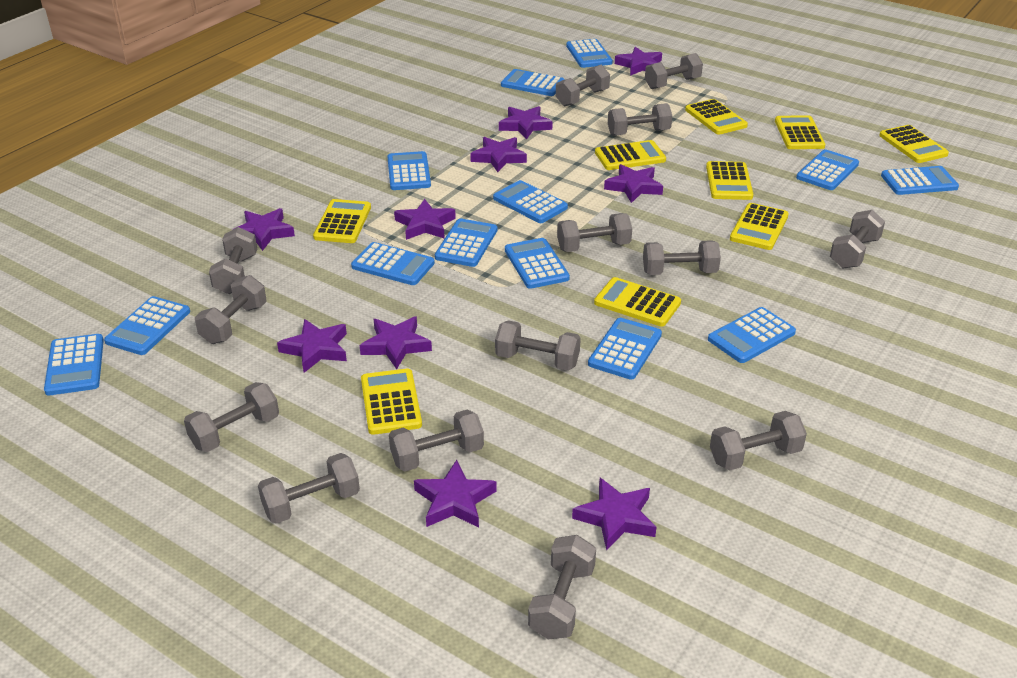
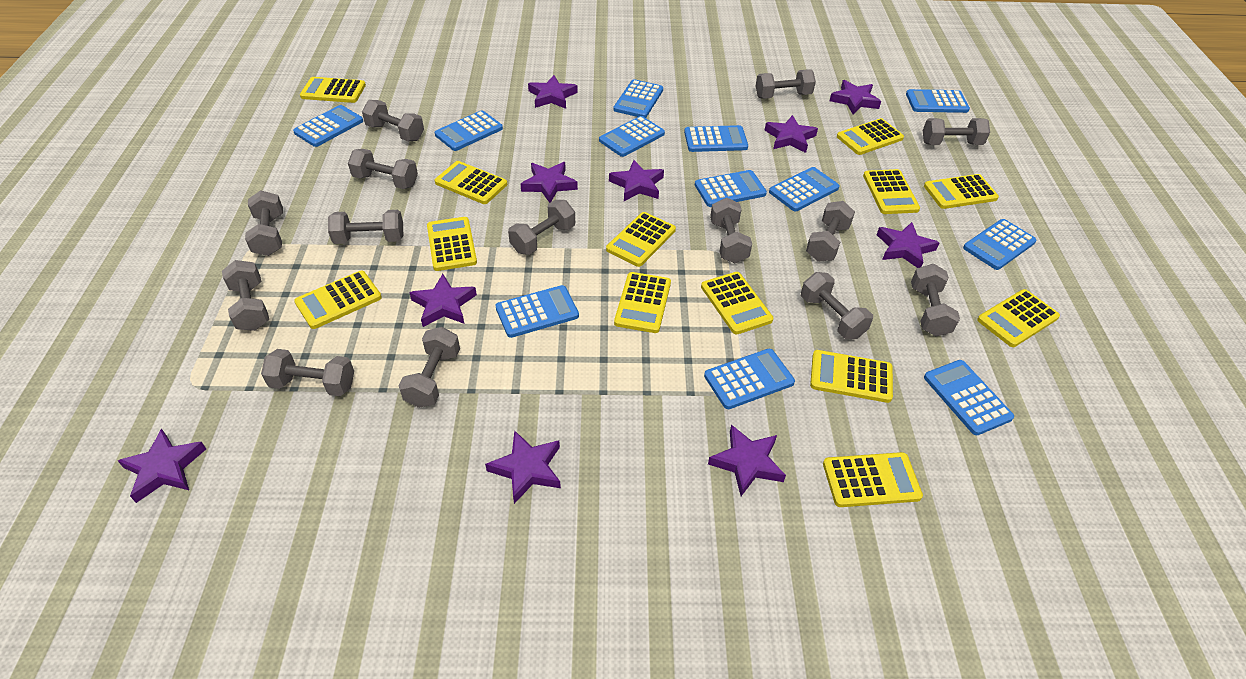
blue calculator: 13 -> 12
yellow calculator: 9 -> 13

